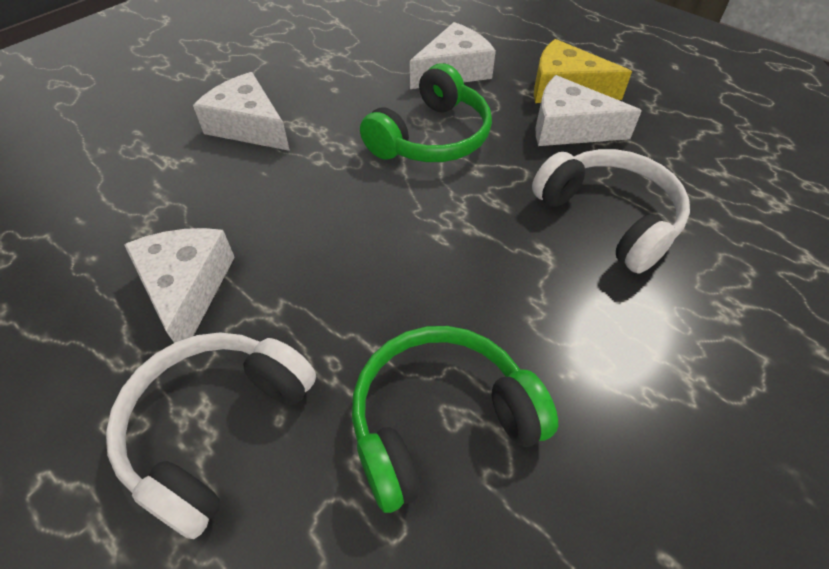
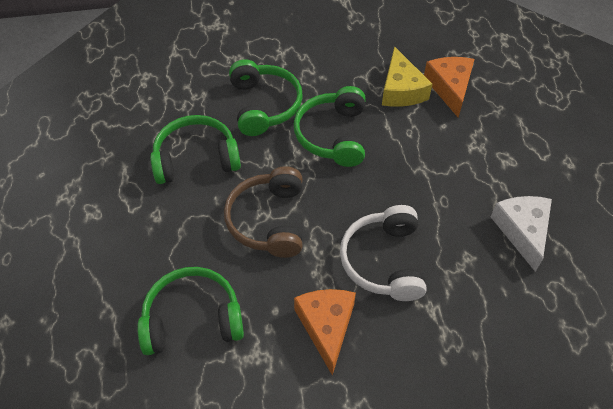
brown headphones: 0 -> 1
green headphones: 2 -> 4
orange cheese: 0 -> 2
white cheese: 4 -> 1
white headphones: 2 -> 1

